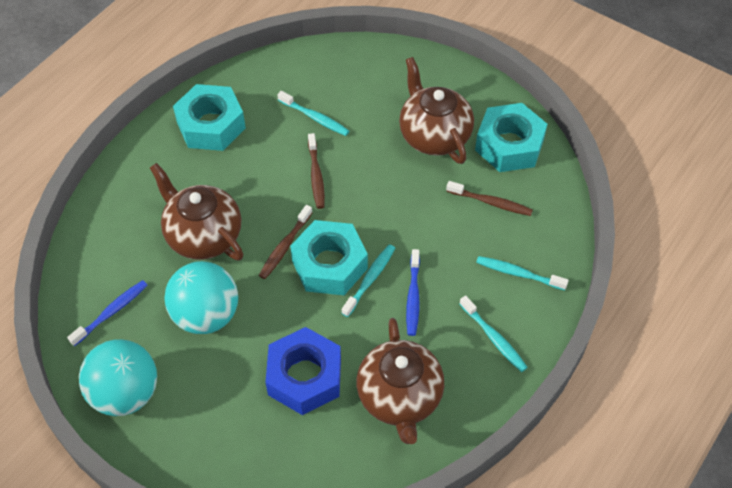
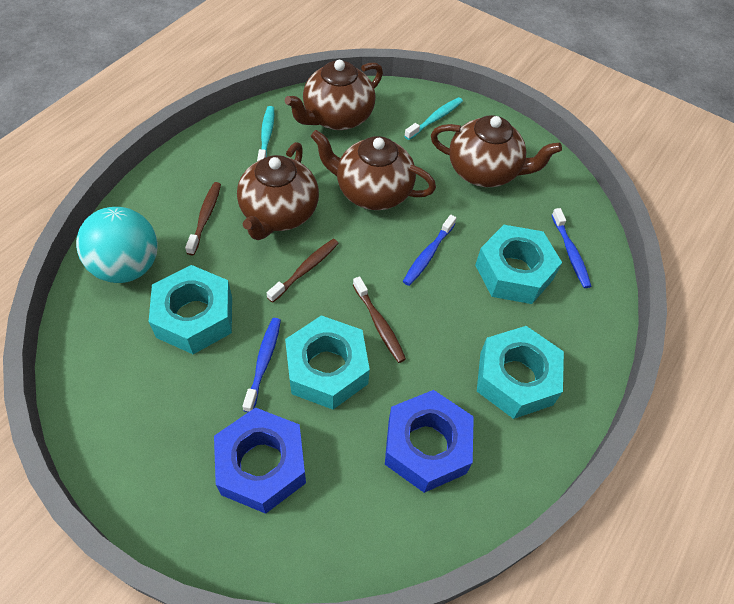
blue nut: 1 -> 2
blue toothbrush: 2 -> 3
brown teapot: 3 -> 4
turquoise ball: 2 -> 1
turquoise nut: 3 -> 4
turquoise toothbrush: 4 -> 2

